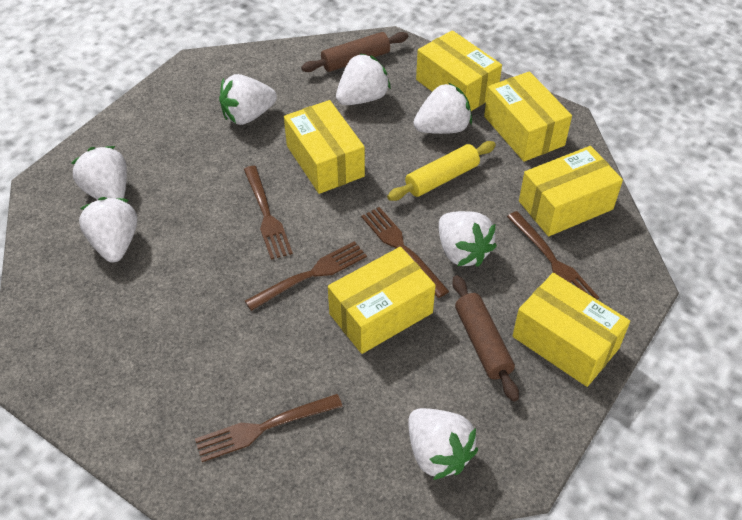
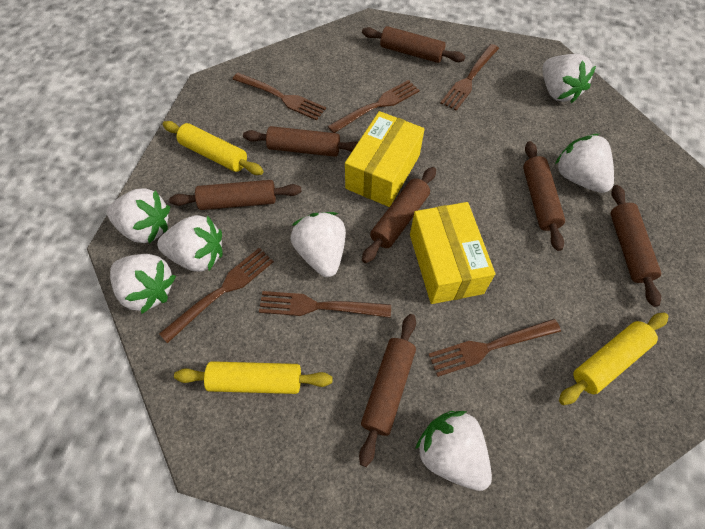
brown fork: 5 -> 6
brown rolling pin: 2 -> 7
yellow box: 6 -> 2
yellow rolling pin: 1 -> 3

